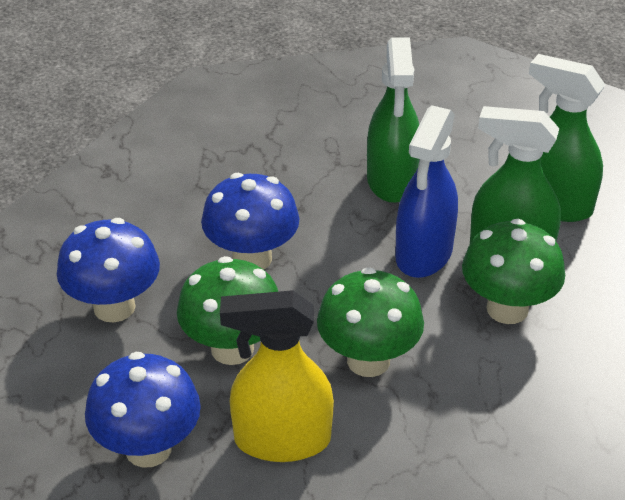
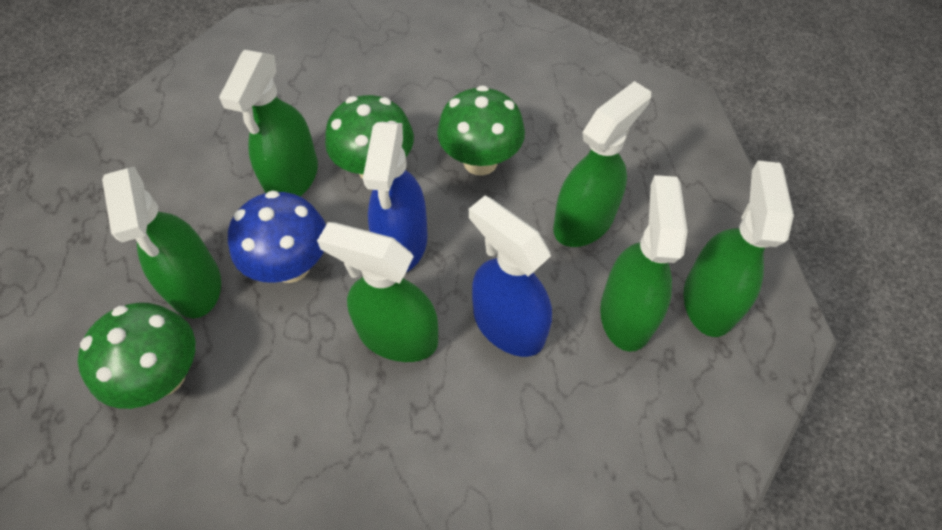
blue mushroom: 3 -> 1
blue spray bottle: 1 -> 2
green spray bottle: 3 -> 6
yellow spray bottle: 1 -> 0

